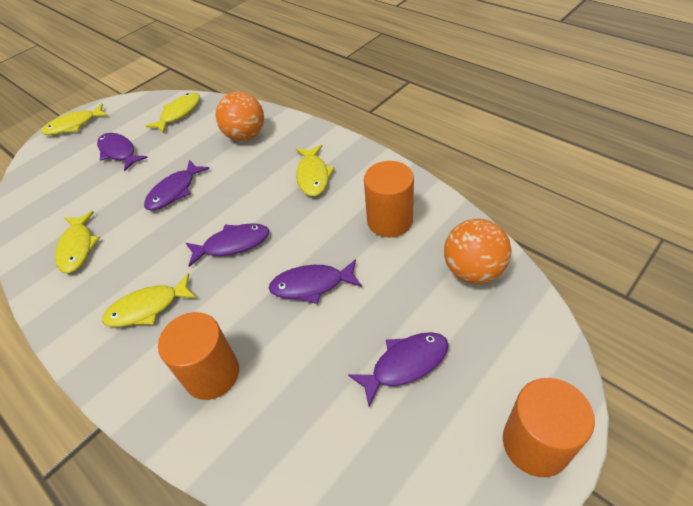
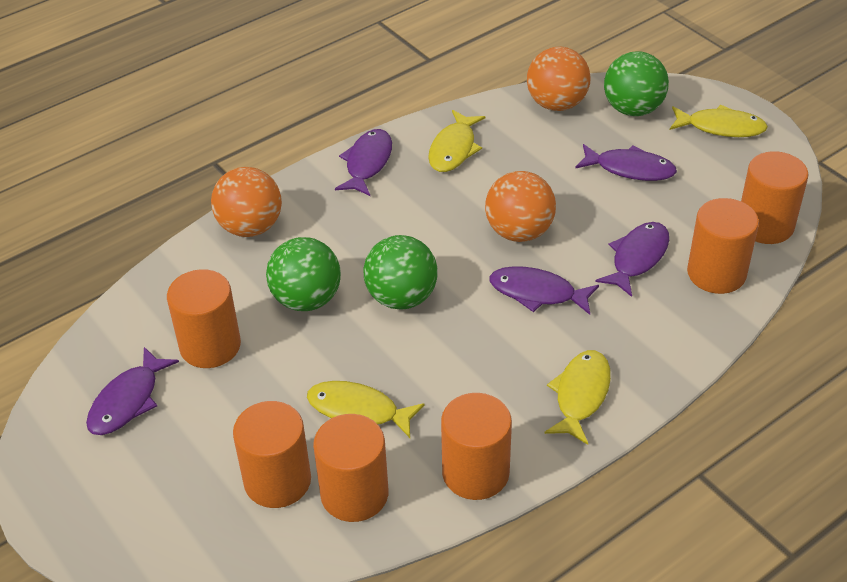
green ball: 0 -> 3
orange ball: 2 -> 3
orange cylinder: 3 -> 6
yellow fish: 5 -> 4

